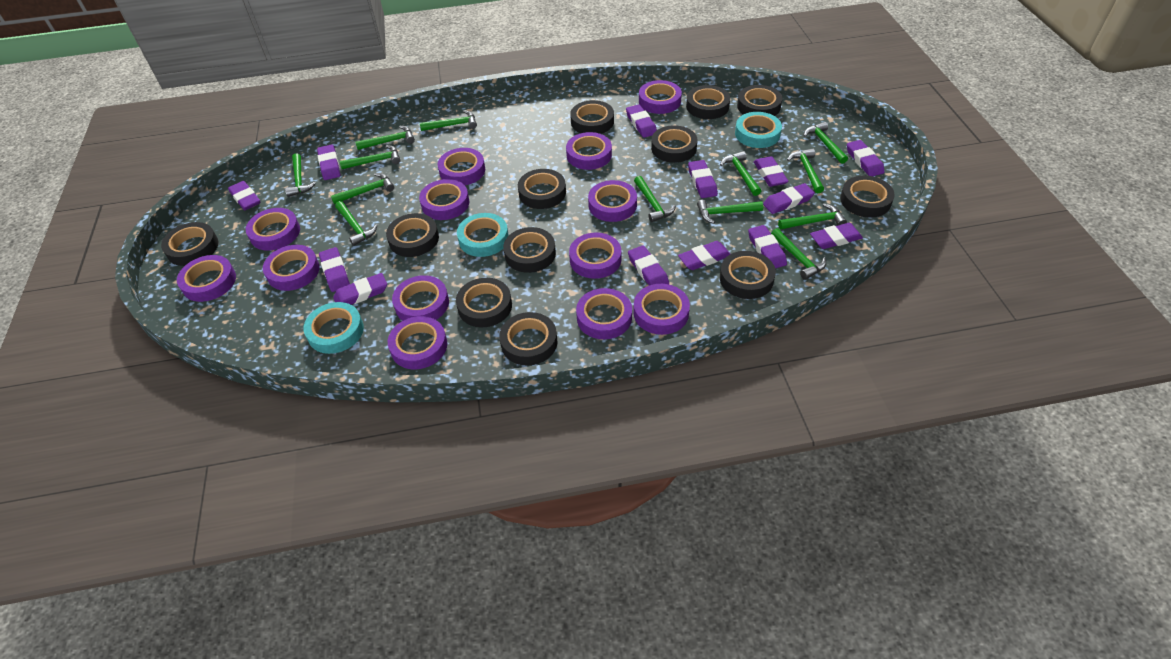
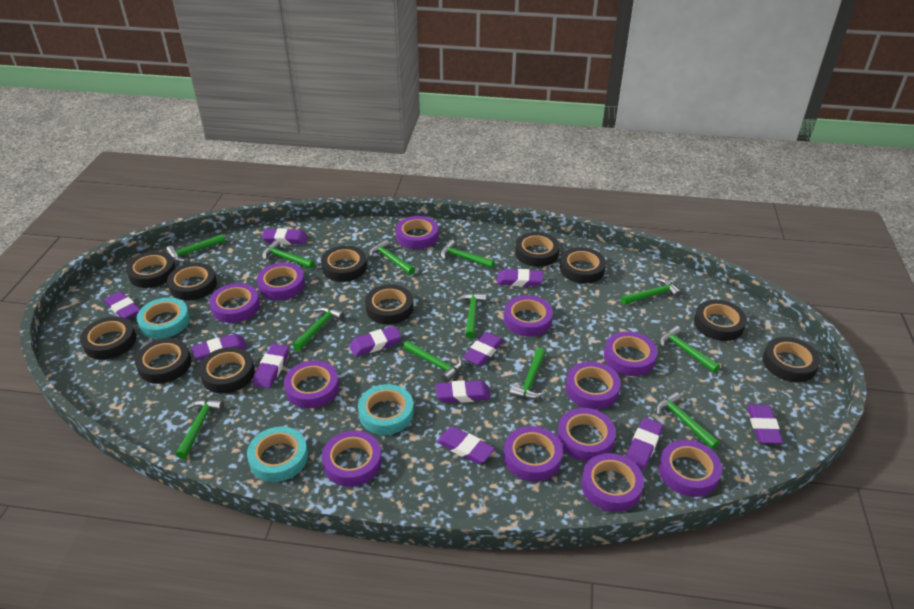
black tape: 12 -> 11
green hammer: 13 -> 12
purple eraser: 13 -> 11
purple tape: 13 -> 12

